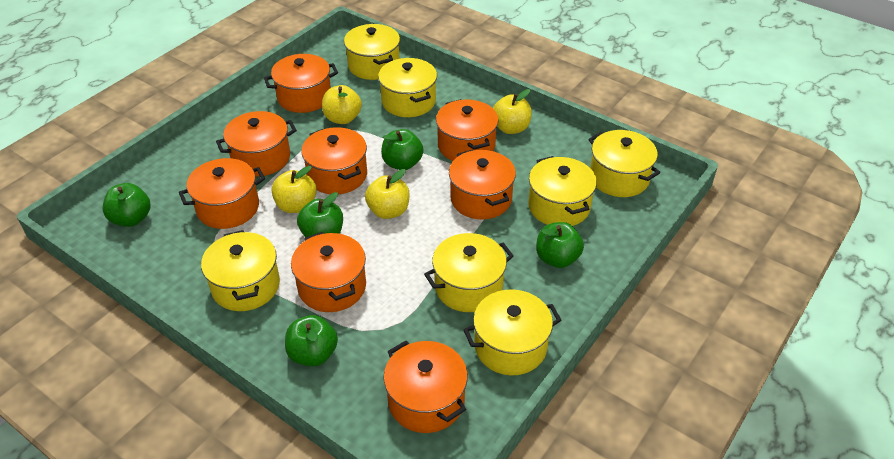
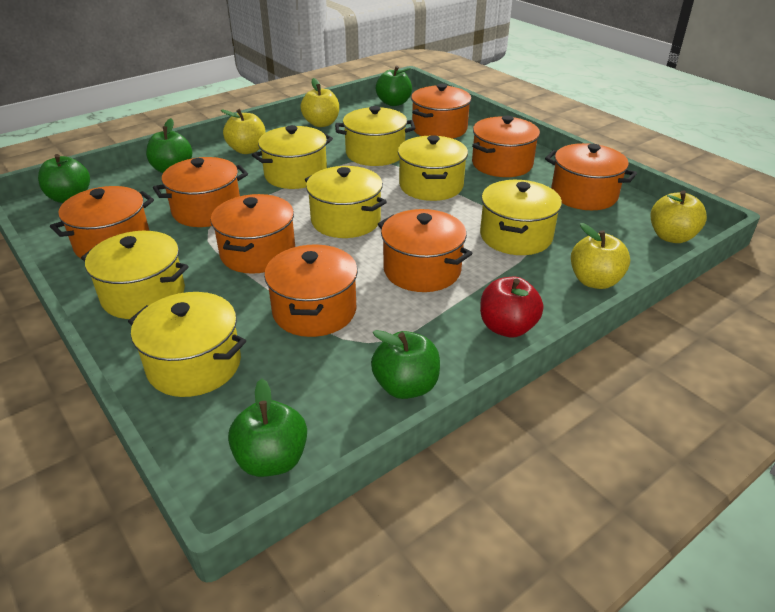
red apple: 0 -> 1

